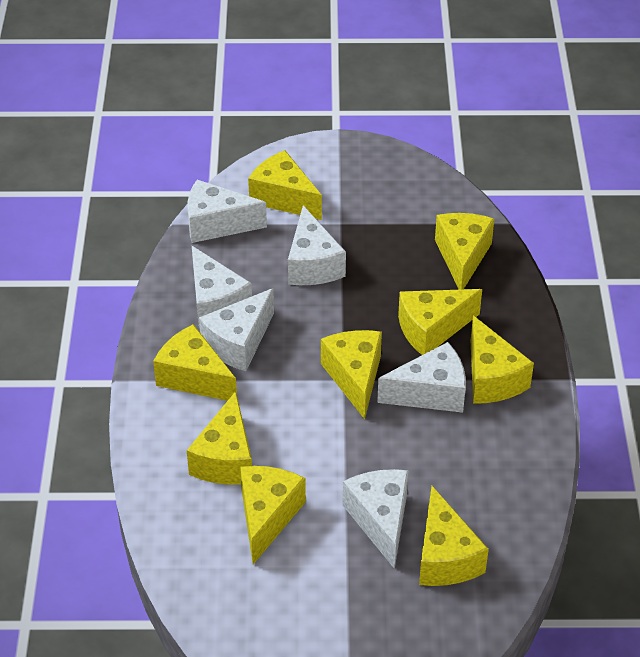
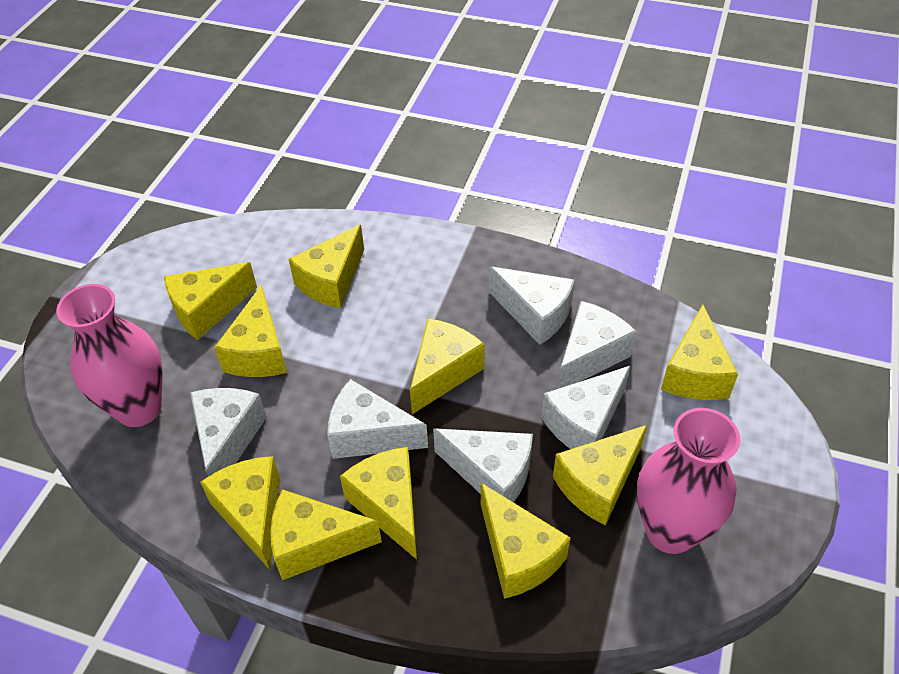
pink vase: 0 -> 2
yellow cheese: 9 -> 10

